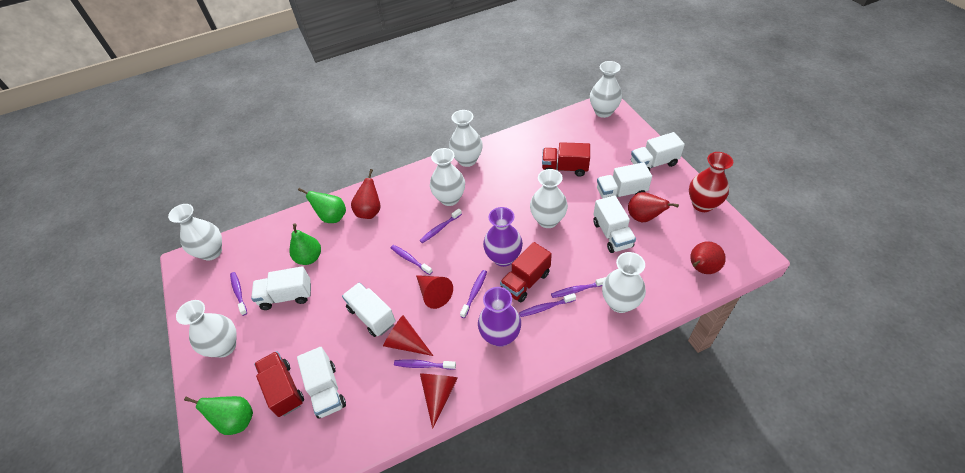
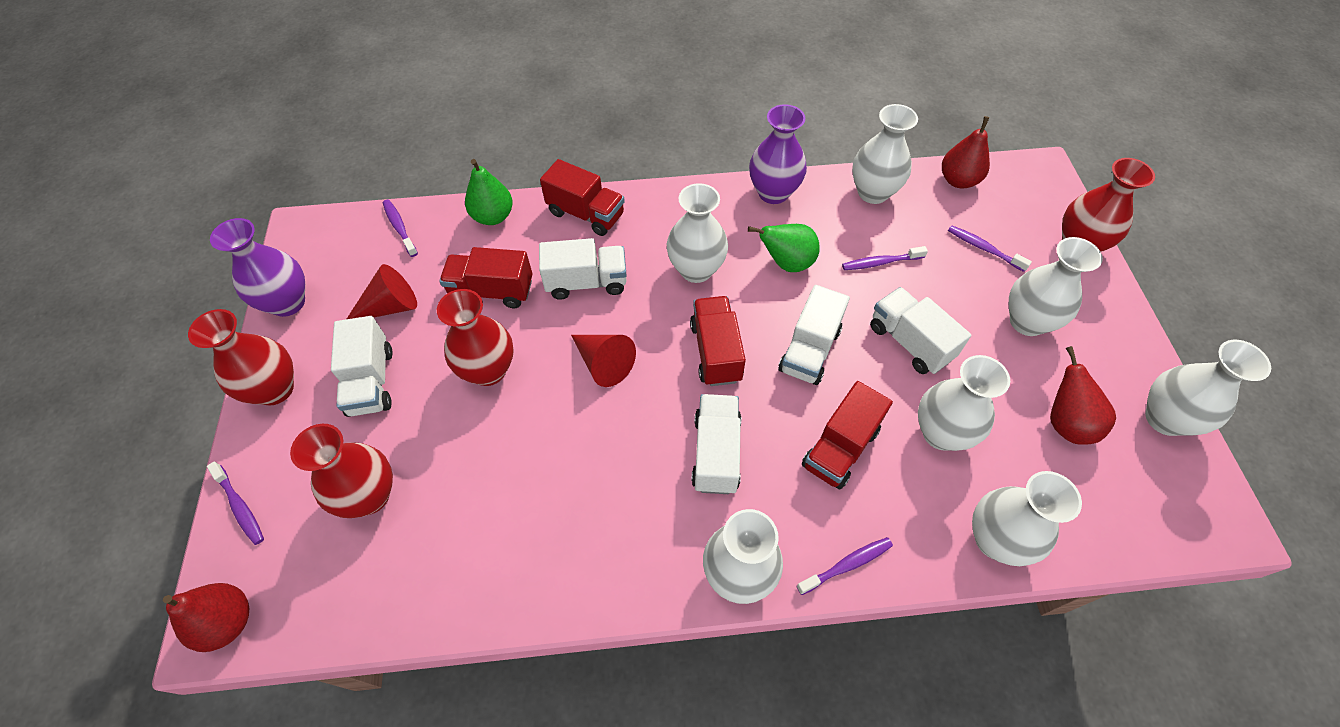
green pear: 3 -> 2
purple toothbrush: 7 -> 5
red cone: 3 -> 2
red truck: 3 -> 4
red vase: 1 -> 4
white truck: 6 -> 5

